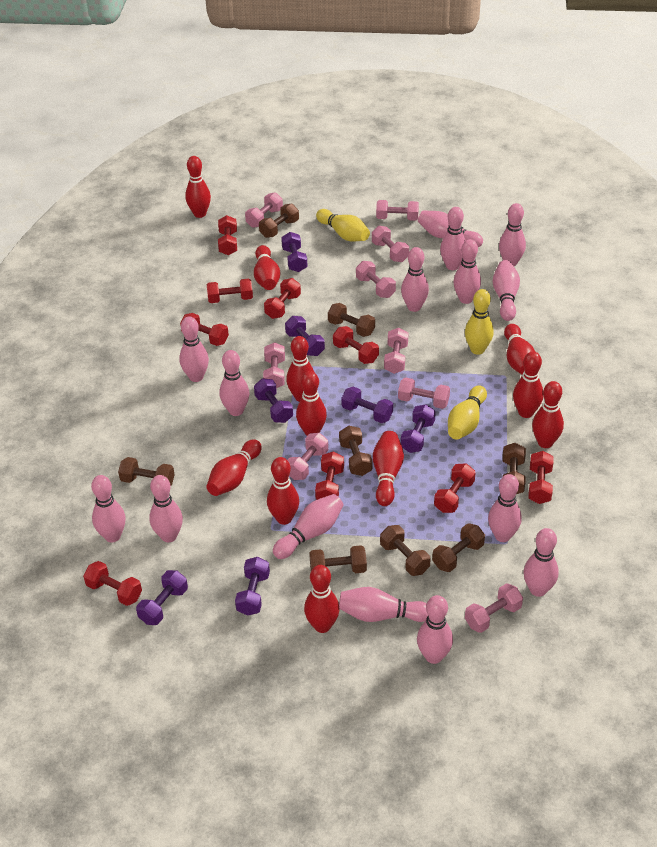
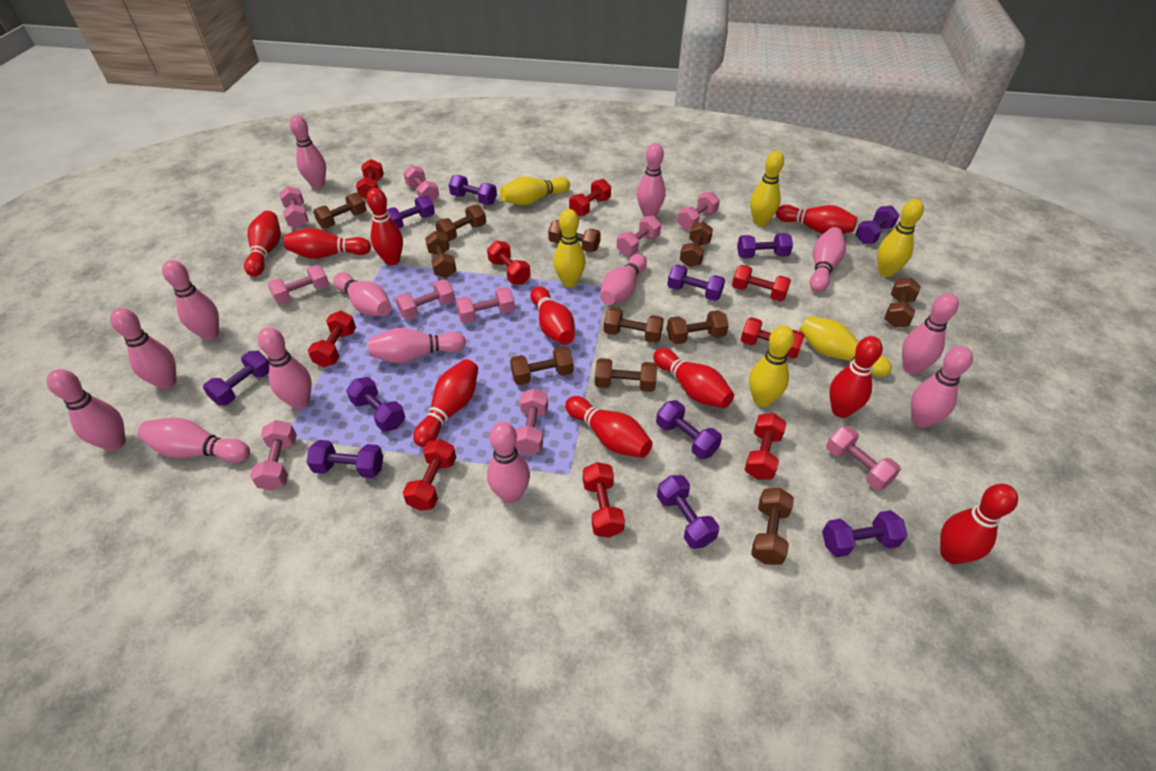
brown dumbbell: 8 -> 11
pink bowling pin: 15 -> 14
pink dumbbell: 9 -> 10
purple dumbbell: 7 -> 11
red bowling pin: 11 -> 10
yellow bowling pin: 3 -> 6

